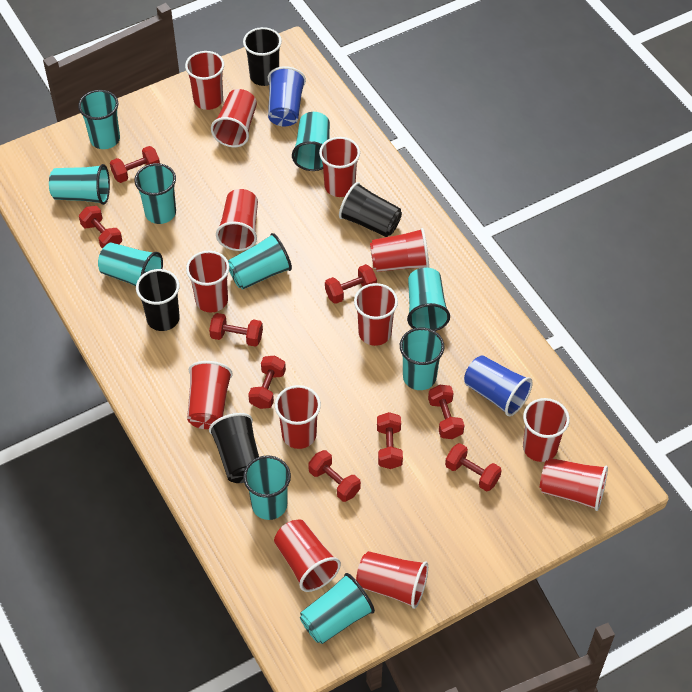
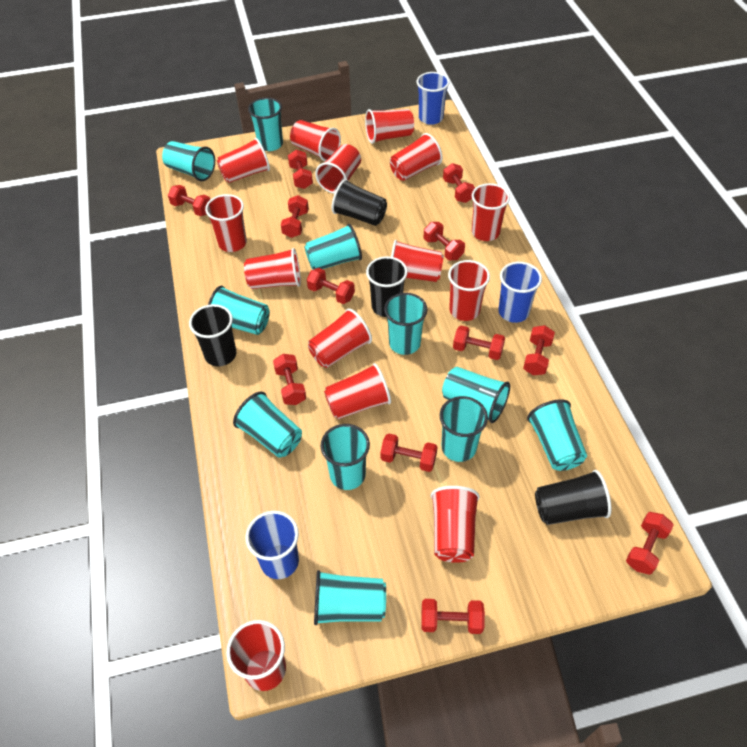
blue cup: 2 -> 3
red cup: 13 -> 14
red dumbbell: 9 -> 12
turquoise cup: 10 -> 11

